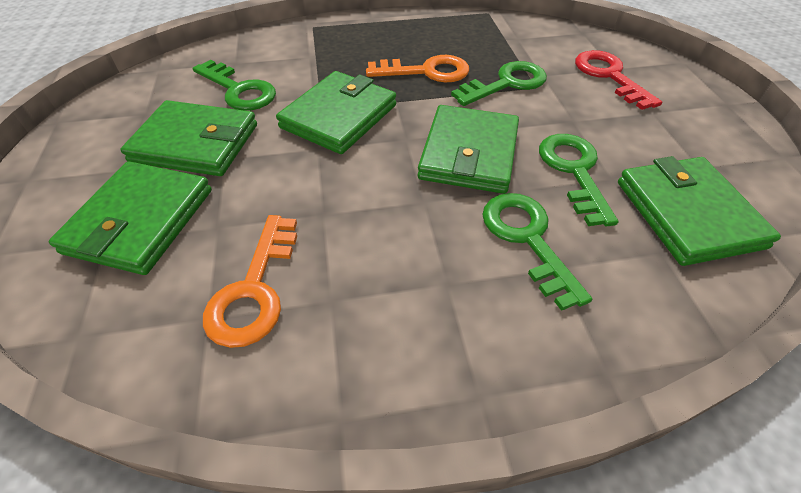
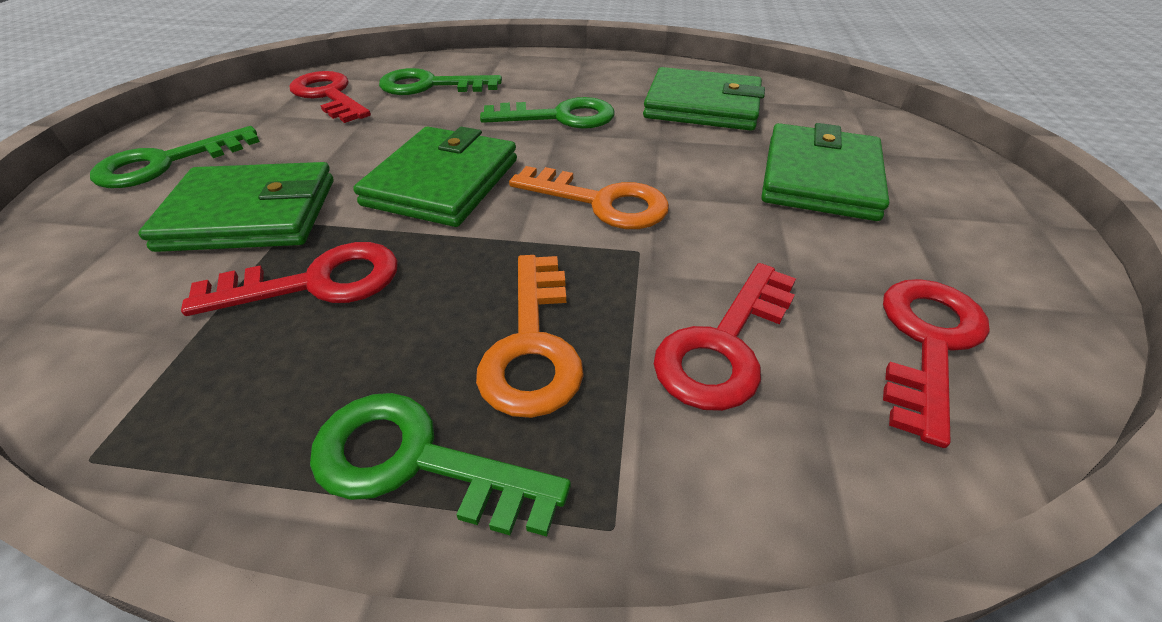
green wallet: 5 -> 4
red key: 1 -> 4

